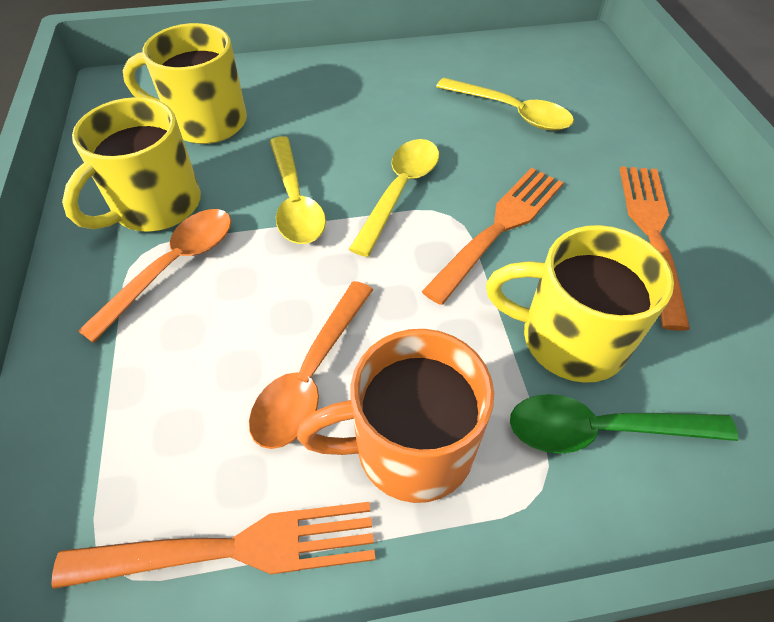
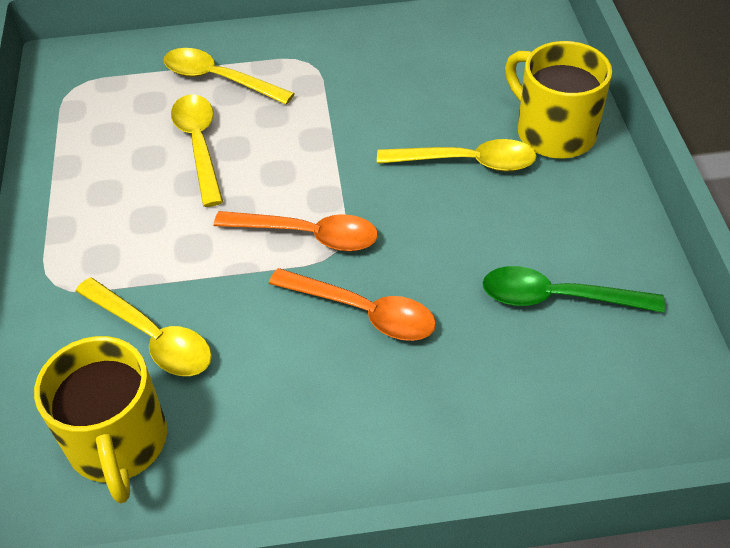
orange fork: 3 -> 0
orange mug: 1 -> 0
yellow mug: 3 -> 2
yellow spoon: 3 -> 4

